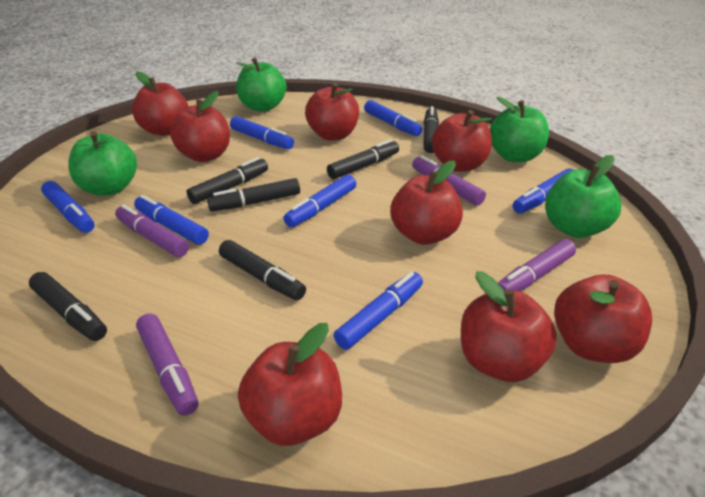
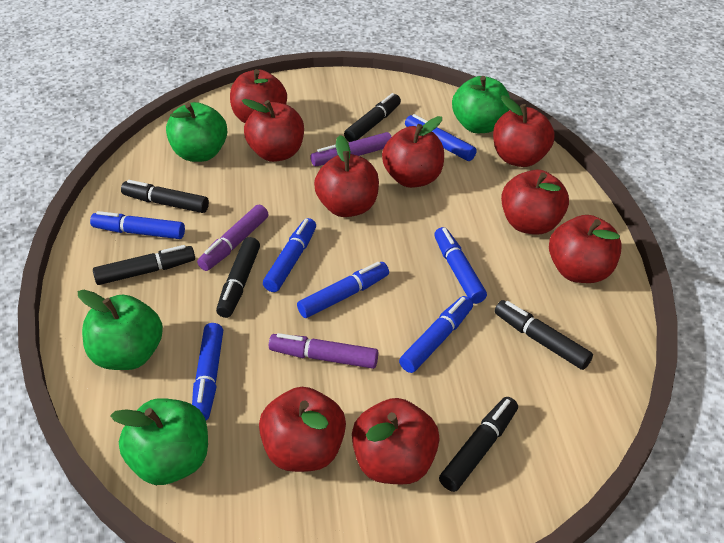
purple marker: 4 -> 3
red apple: 8 -> 9

